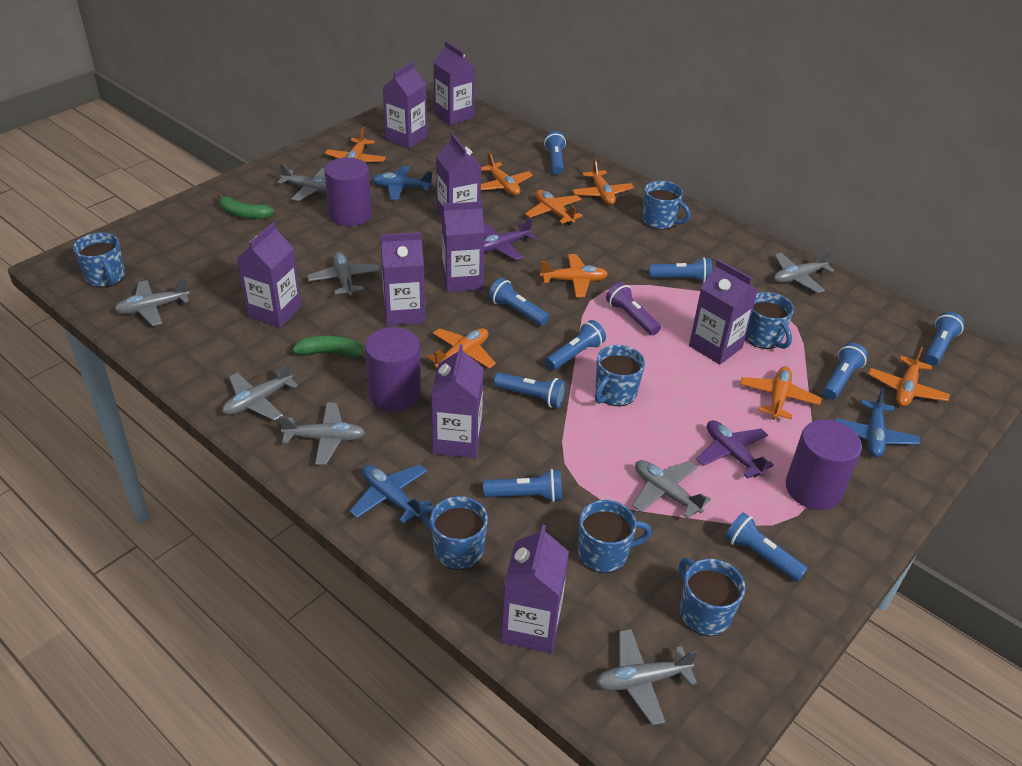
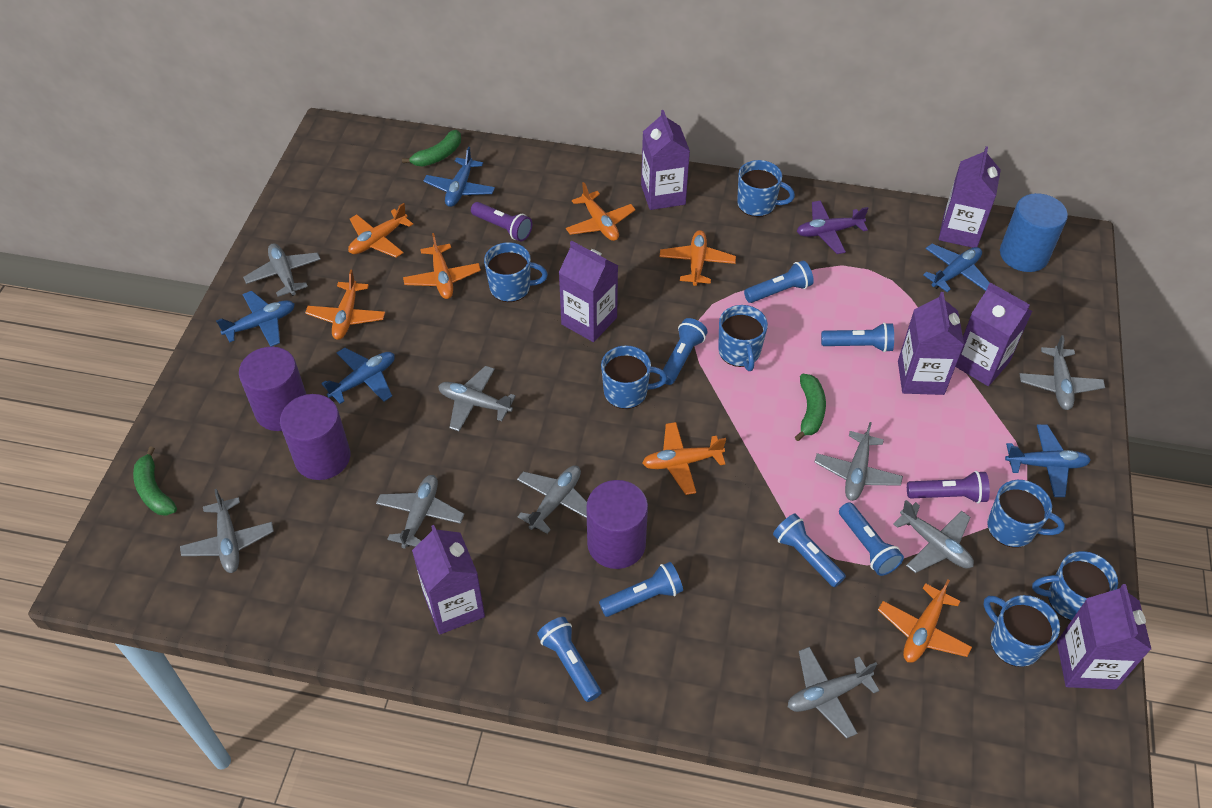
blue cylinder: 0 -> 1
blue flashlight: 9 -> 7
blue plane: 3 -> 5
green banana: 2 -> 3
grey plane: 8 -> 9
orange plane: 8 -> 7
purple carton: 9 -> 7
purple flashlight: 1 -> 2
purple plane: 2 -> 1

